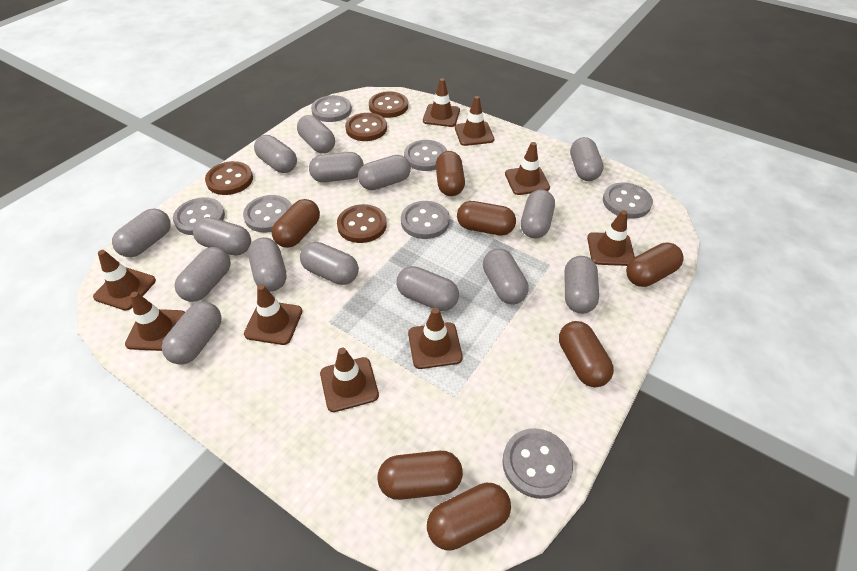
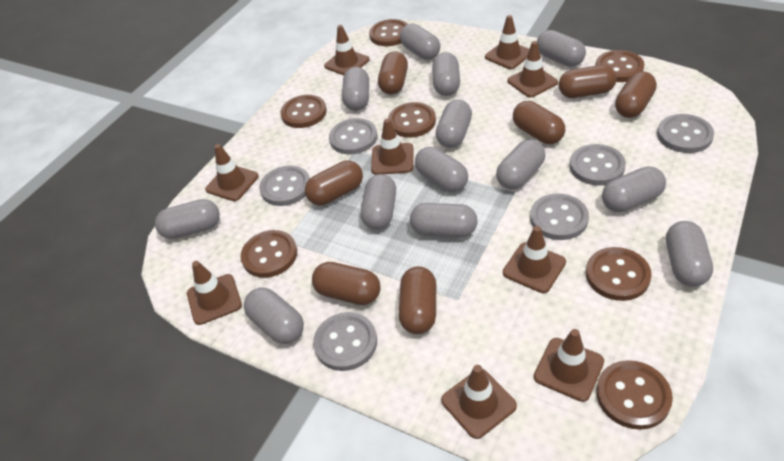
brown button: 4 -> 7
grey button: 7 -> 6
grey capsule: 15 -> 13

